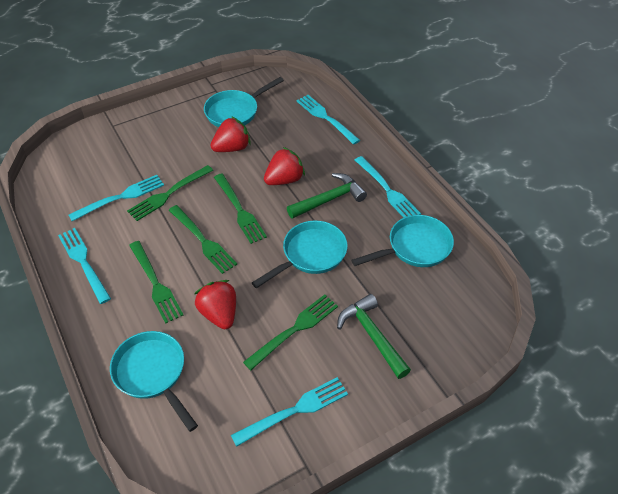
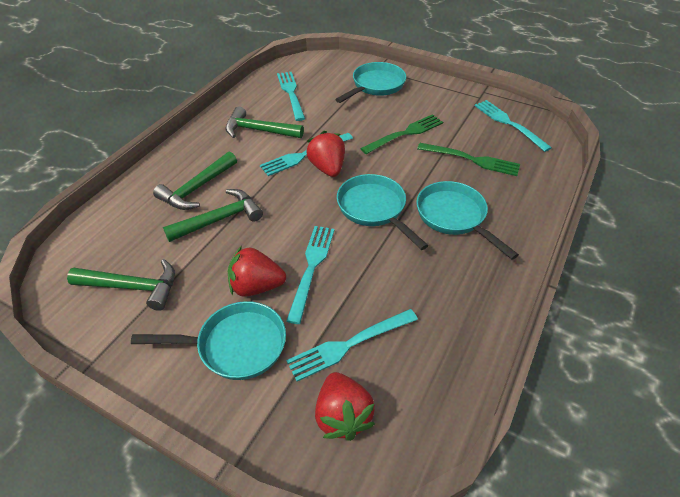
green fork: 5 -> 2
green hammer: 2 -> 4

